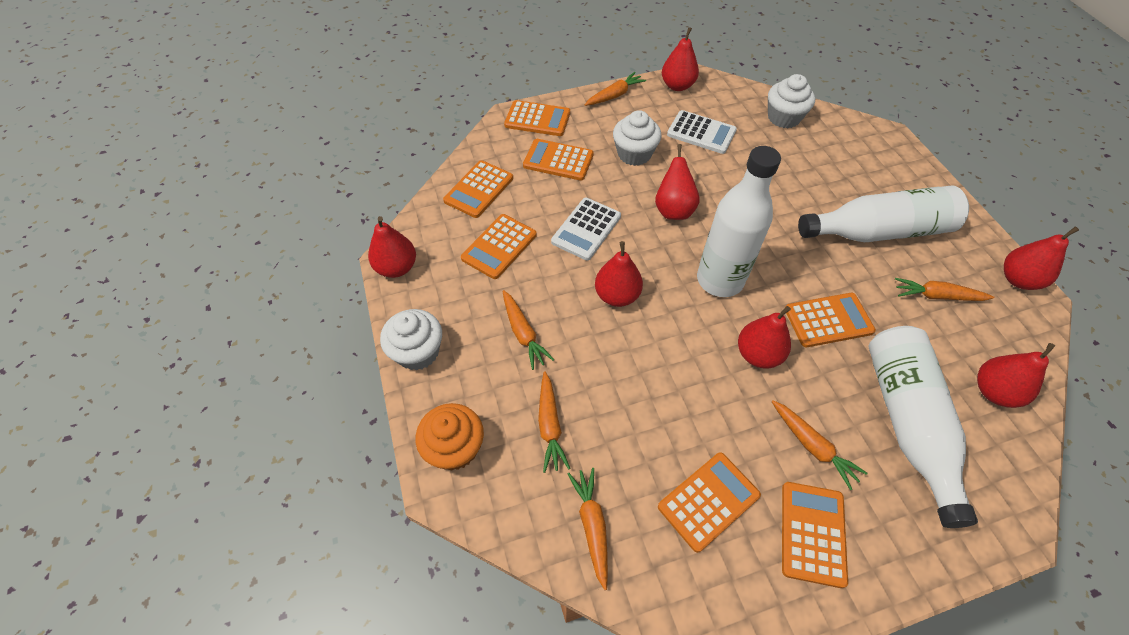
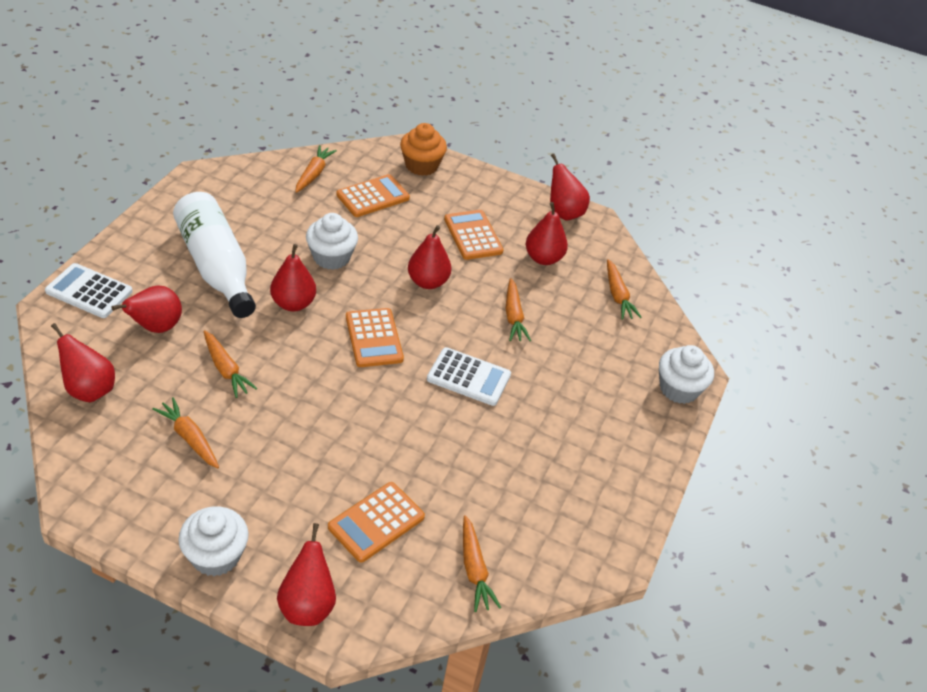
orange calculator: 7 -> 4
white bottle: 3 -> 1

